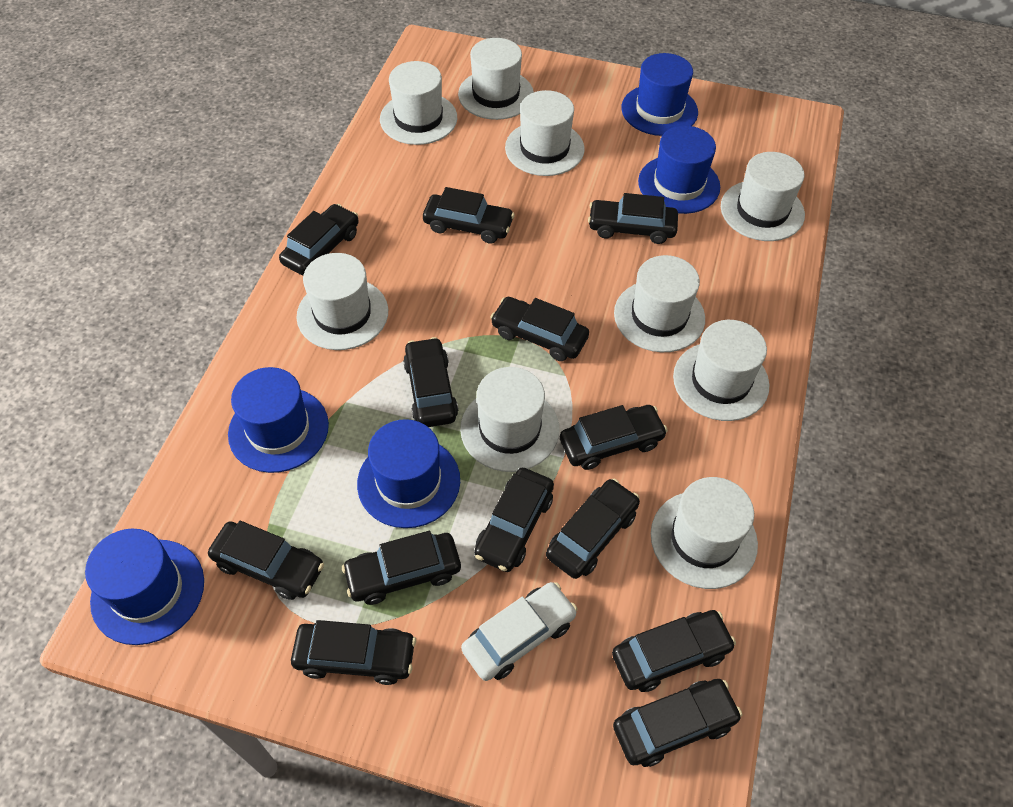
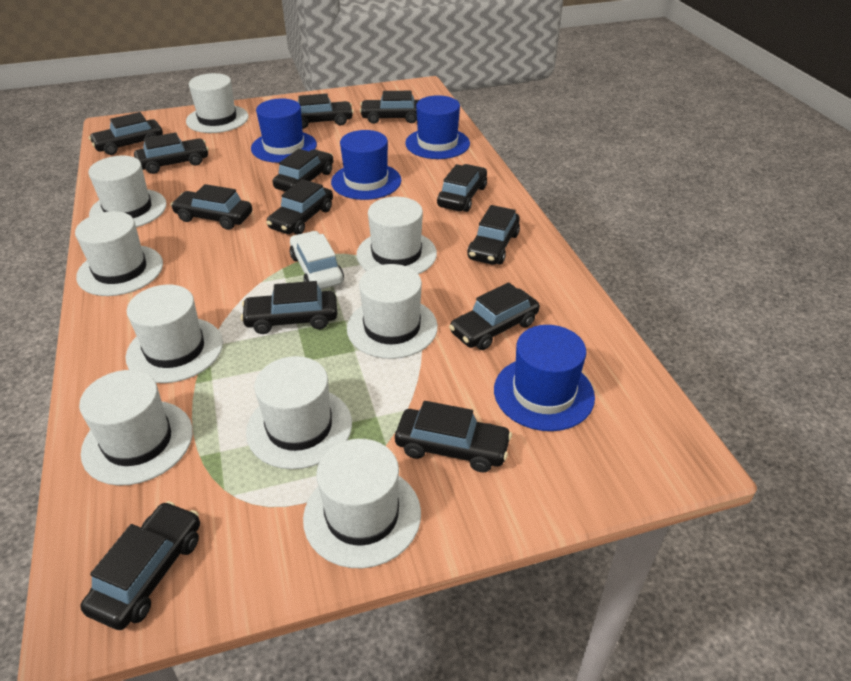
blue hat: 5 -> 4

